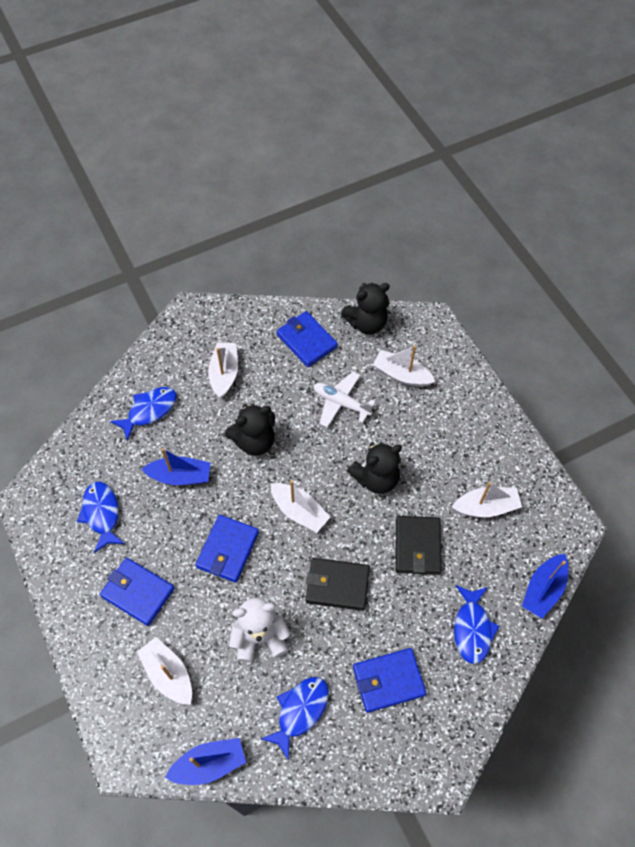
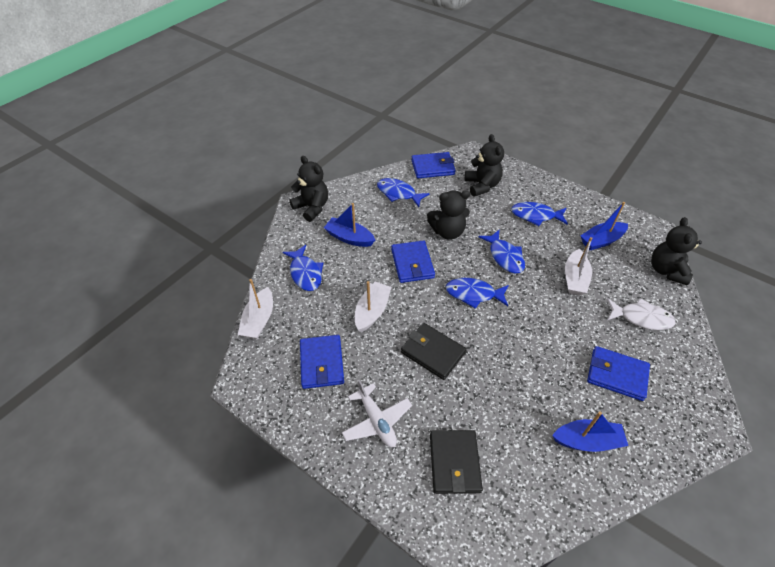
black teddy bear: 3 -> 4
blue fish: 4 -> 5
white boat: 5 -> 3
white fish: 0 -> 1
white teddy bear: 1 -> 0

